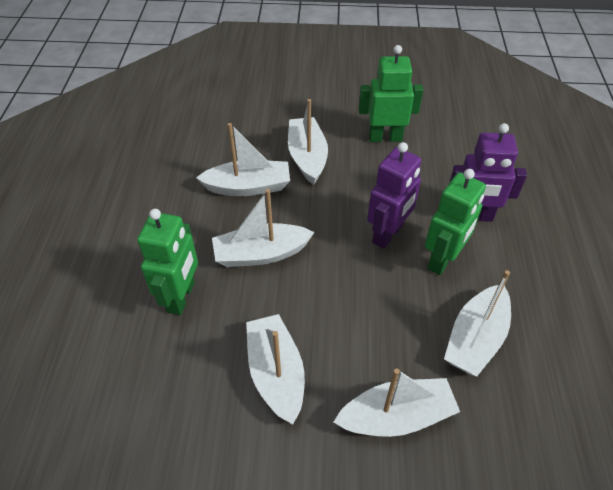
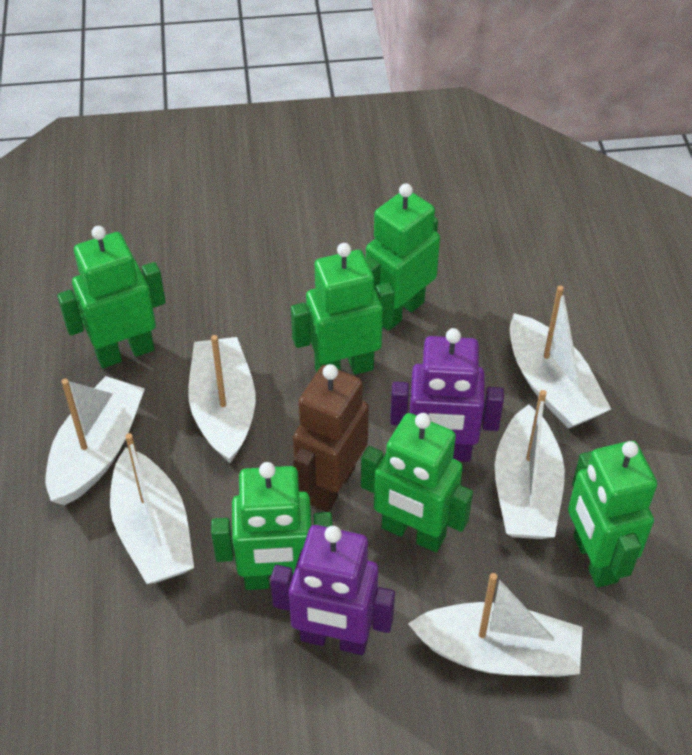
brown robot: 0 -> 1
green robot: 3 -> 6

